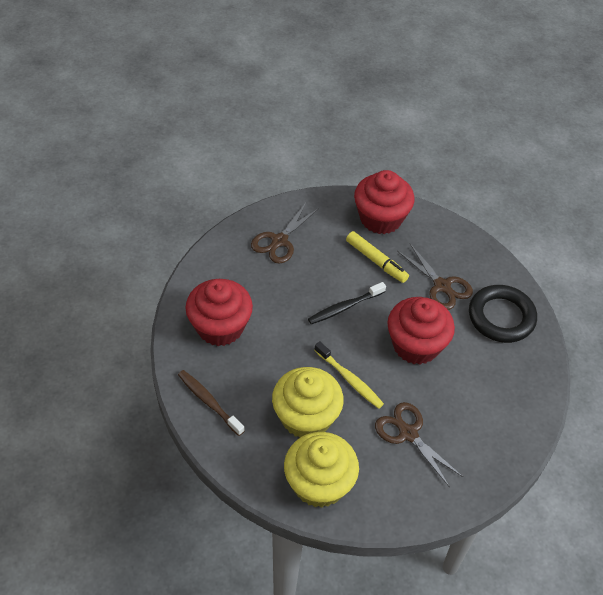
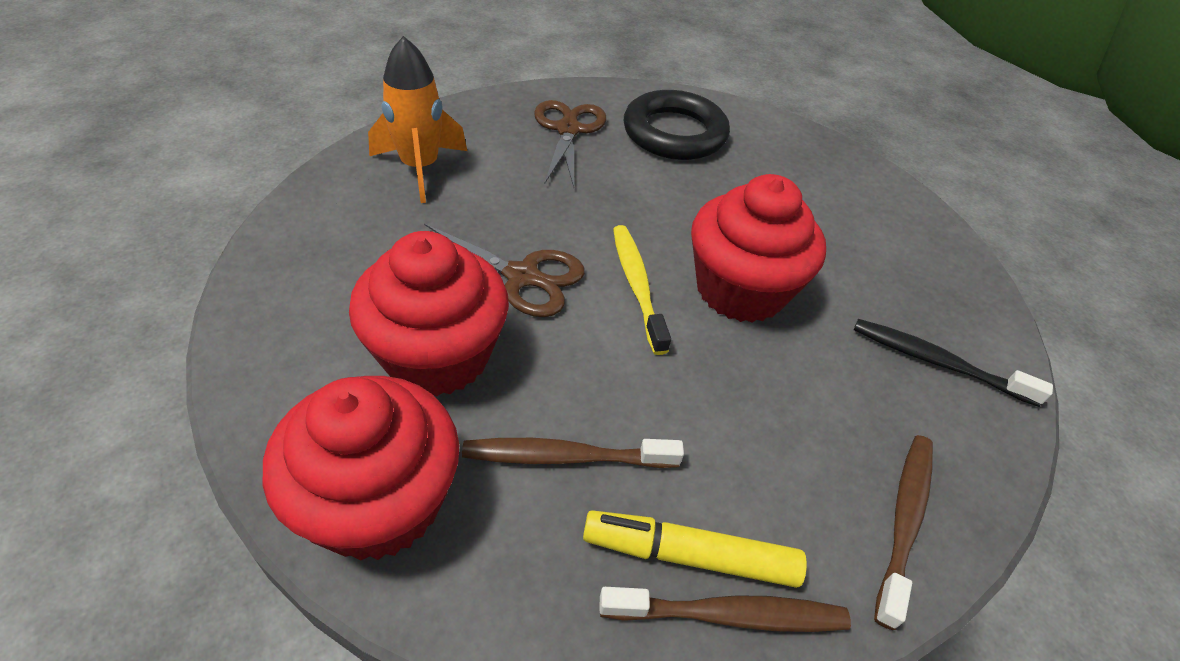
brown scissors: 3 -> 2
brown toothbrush: 1 -> 3
orange rocket: 0 -> 1
yellow cupcake: 2 -> 0

